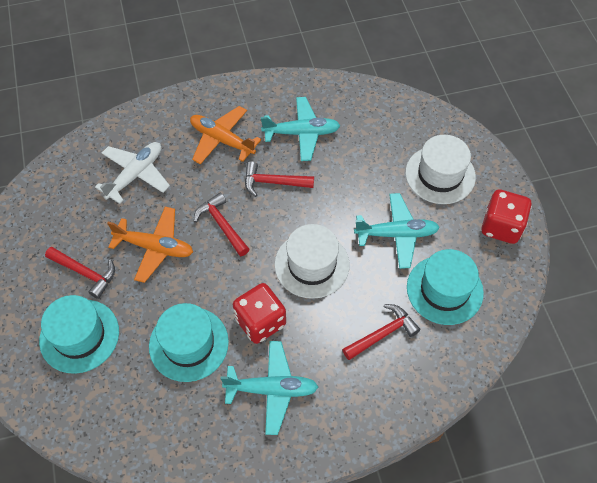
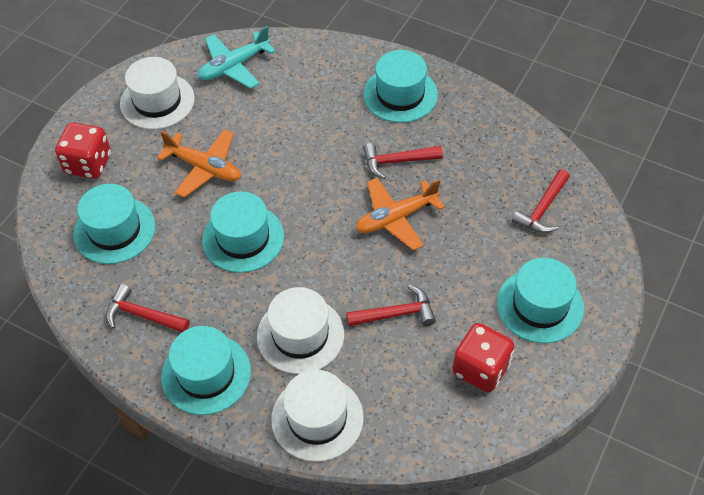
turquoise hat: 3 -> 5
turquoise plane: 3 -> 1
white hat: 2 -> 3
white plane: 1 -> 0

